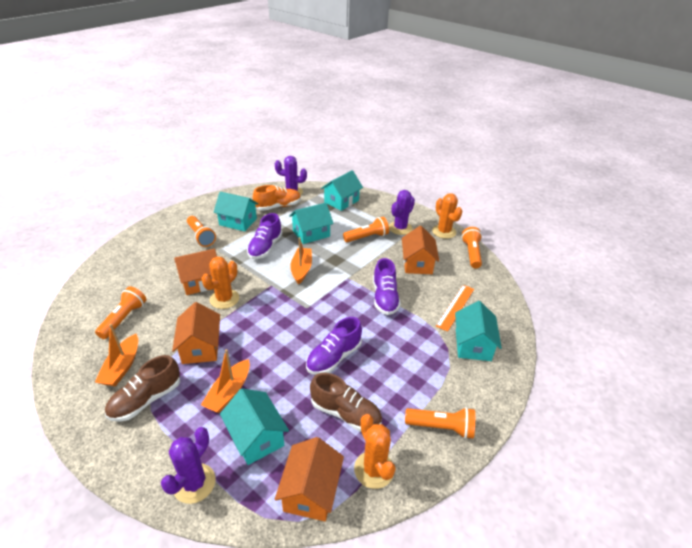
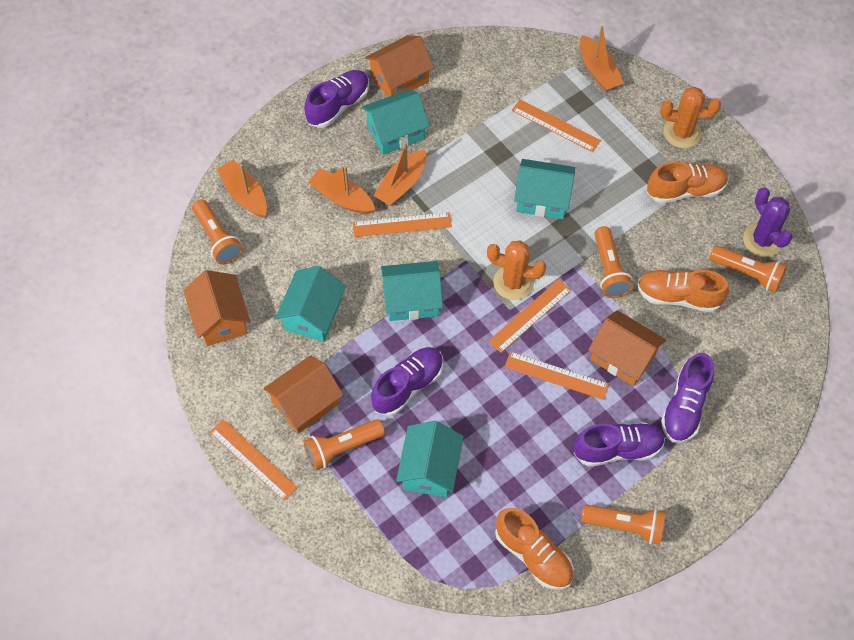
brown shoe: 2 -> 0
orange boat: 3 -> 4
orange cactus: 3 -> 2
orange ruler: 1 -> 5
orange shoe: 1 -> 3
purple cactus: 3 -> 1
purple shoe: 3 -> 4

